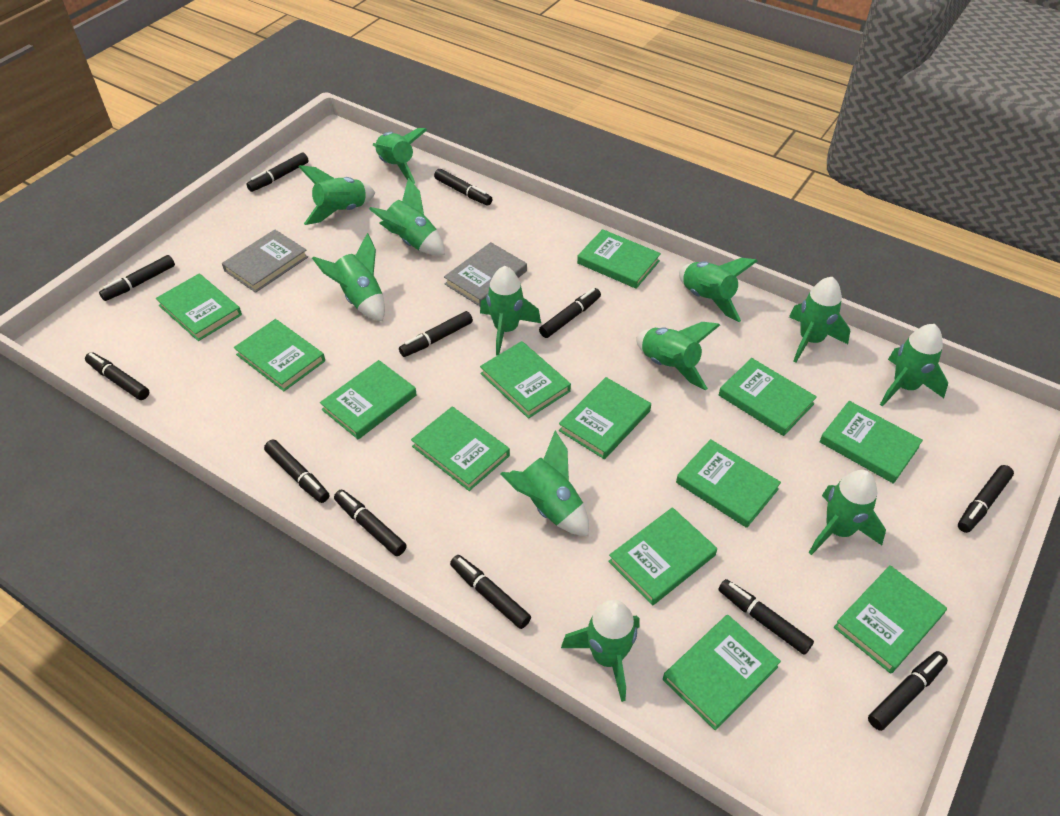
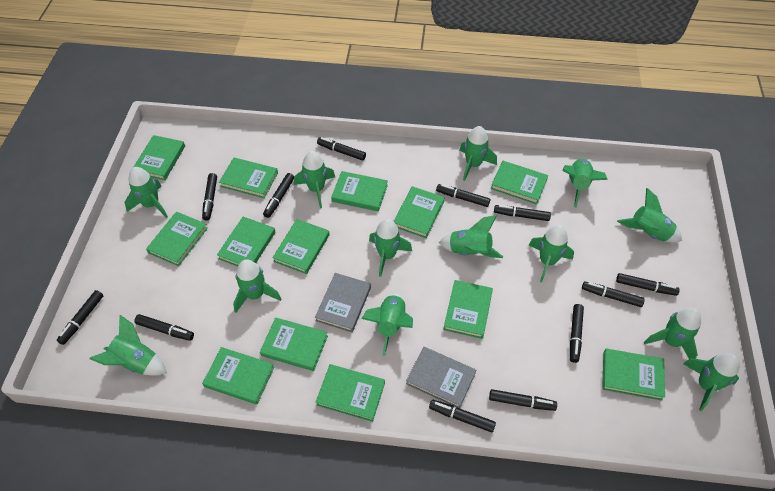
green rocket: 12 -> 13

